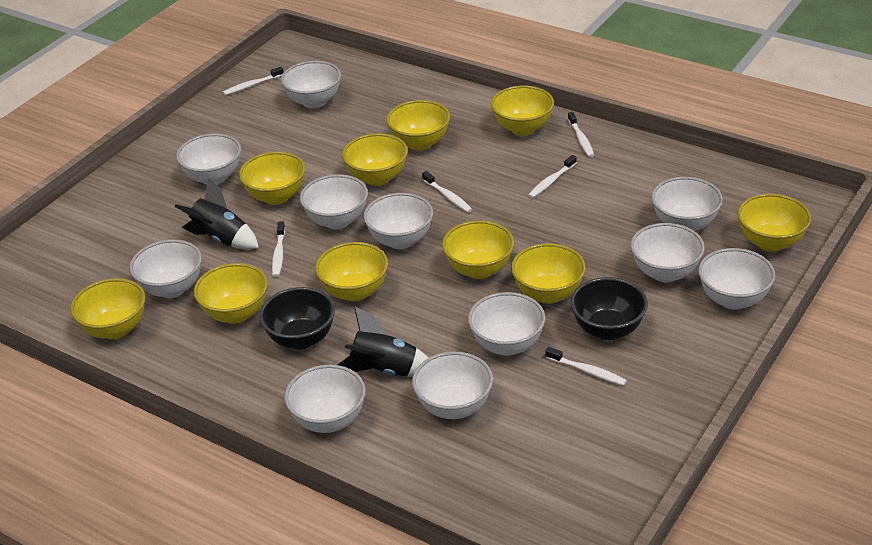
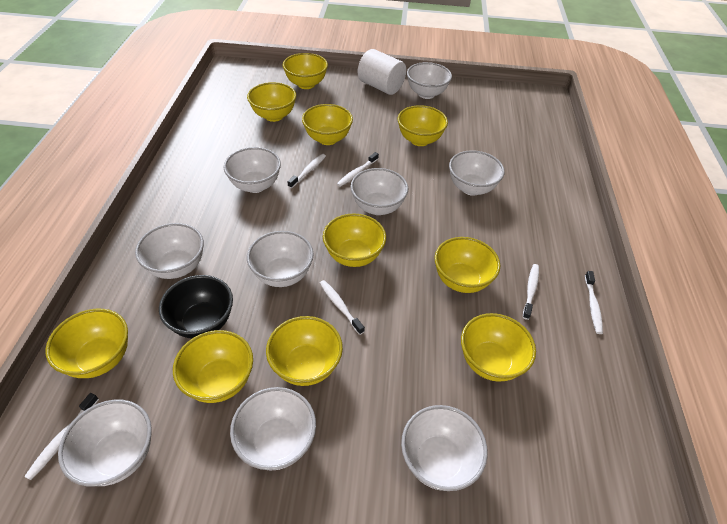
black bowl: 2 -> 1
black rocket: 2 -> 0
white bowl: 11 -> 9
white cylinder: 0 -> 1

